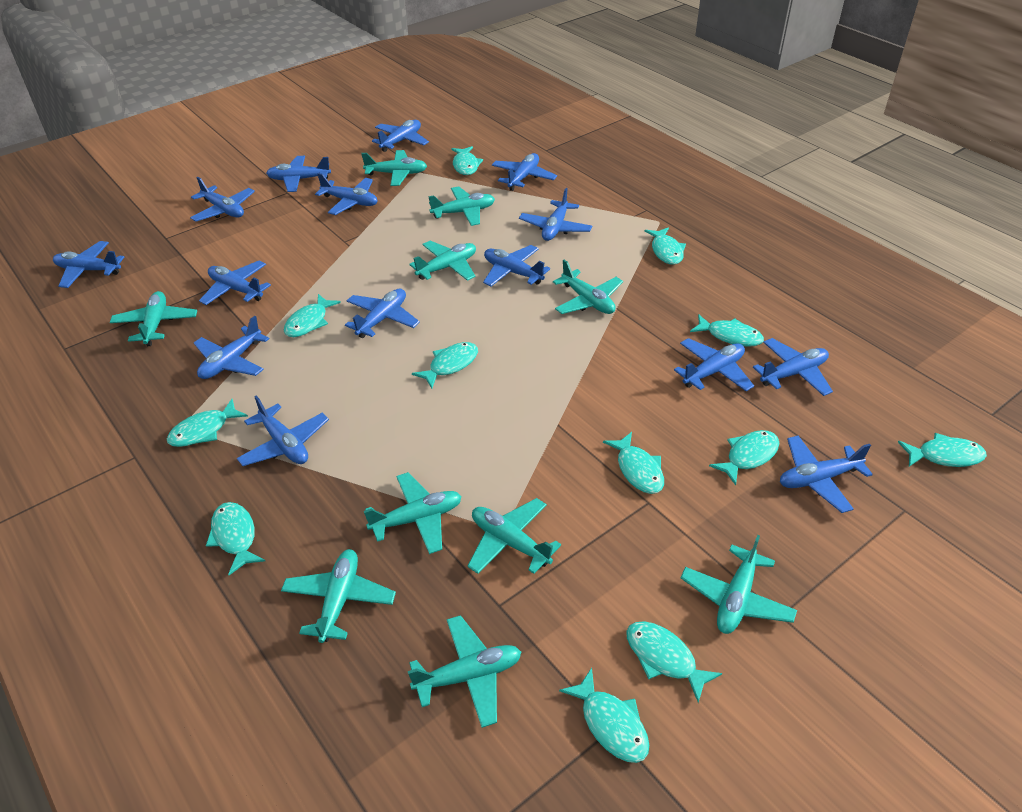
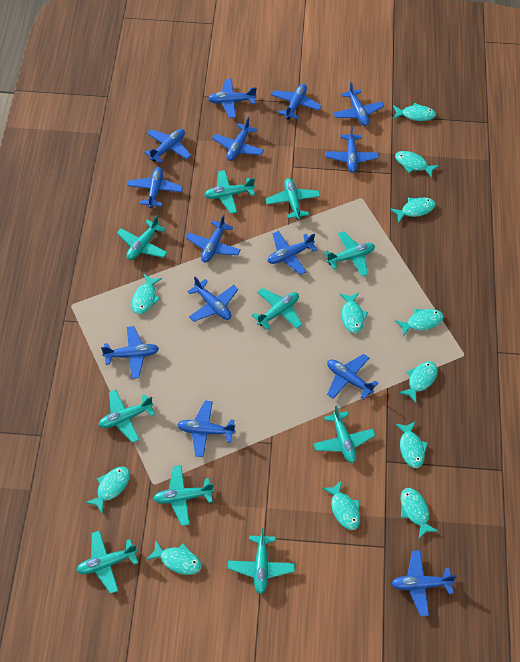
blue plane: 15 -> 14

